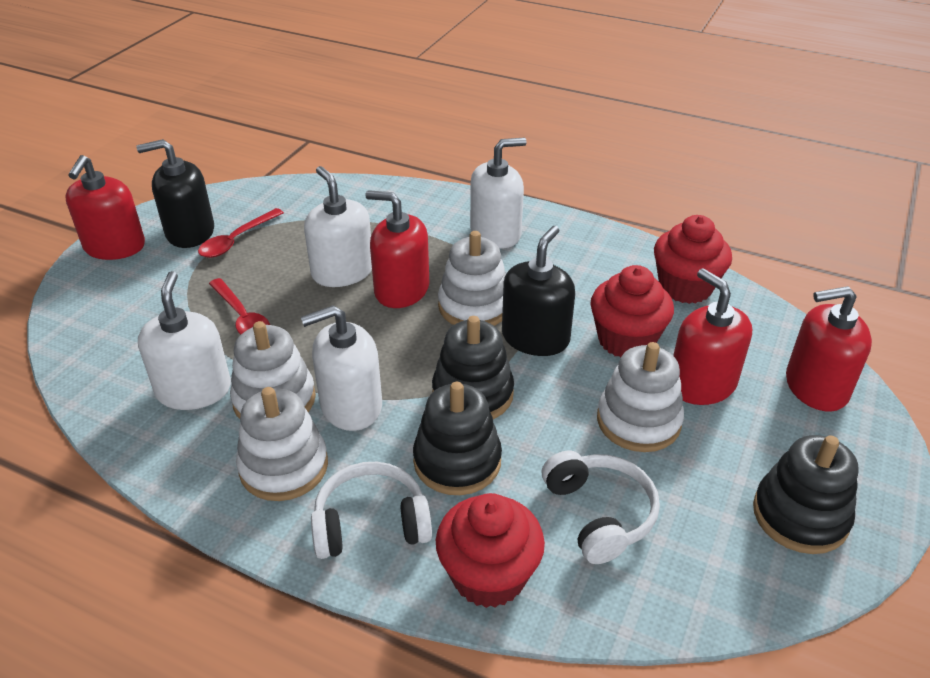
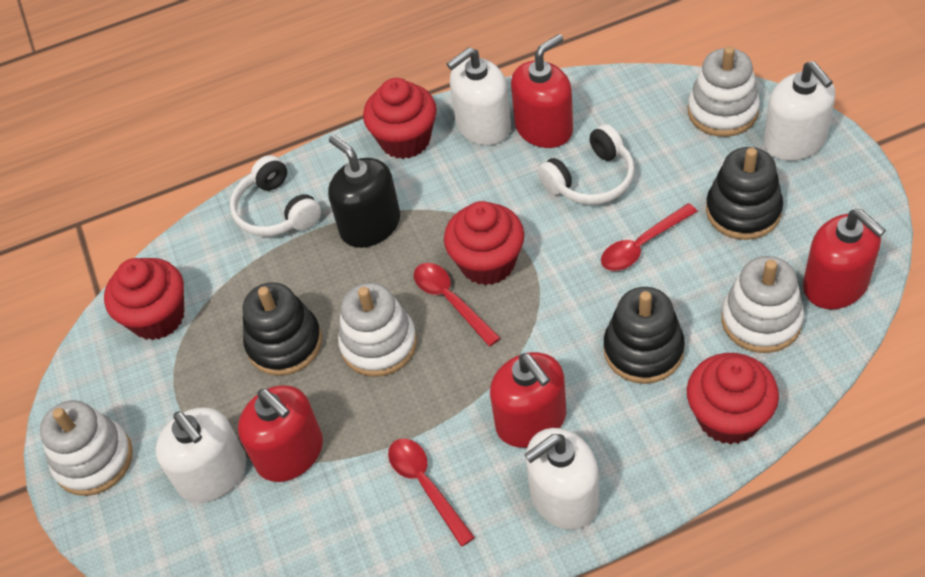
black soap dispenser: 2 -> 1
red cupcake: 3 -> 4
red spoon: 2 -> 3

